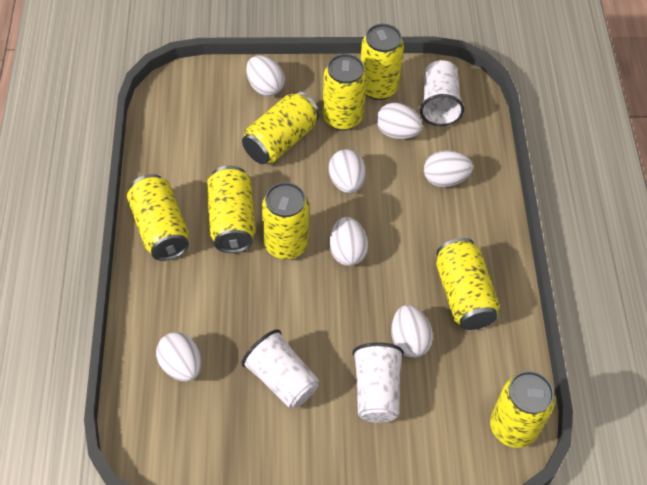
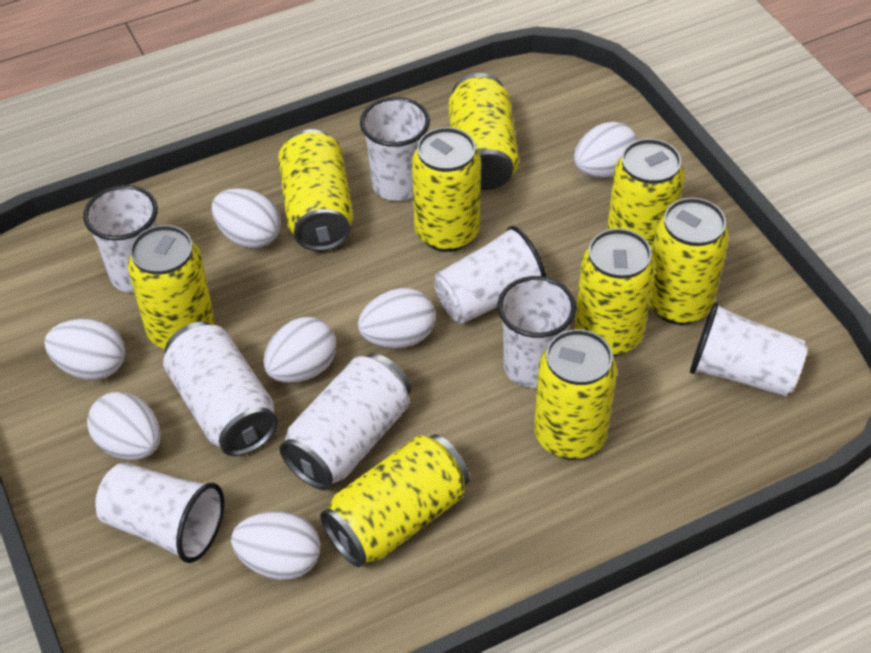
white can: 0 -> 2
white cup: 3 -> 6
yellow can: 8 -> 9

